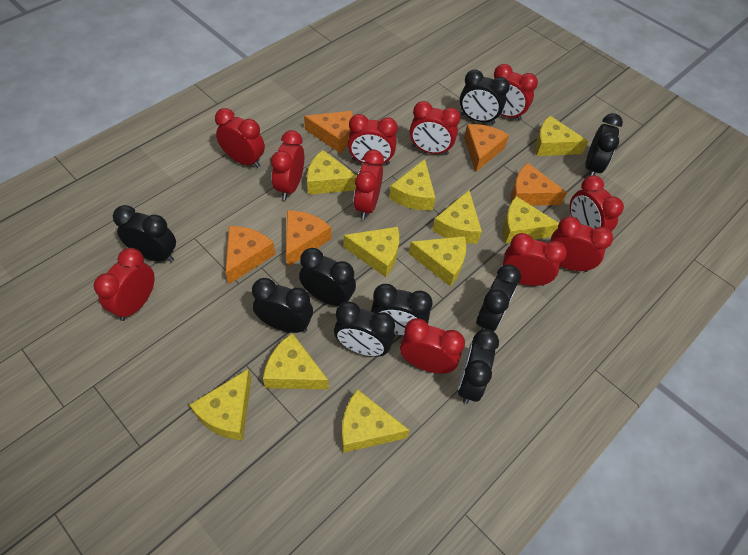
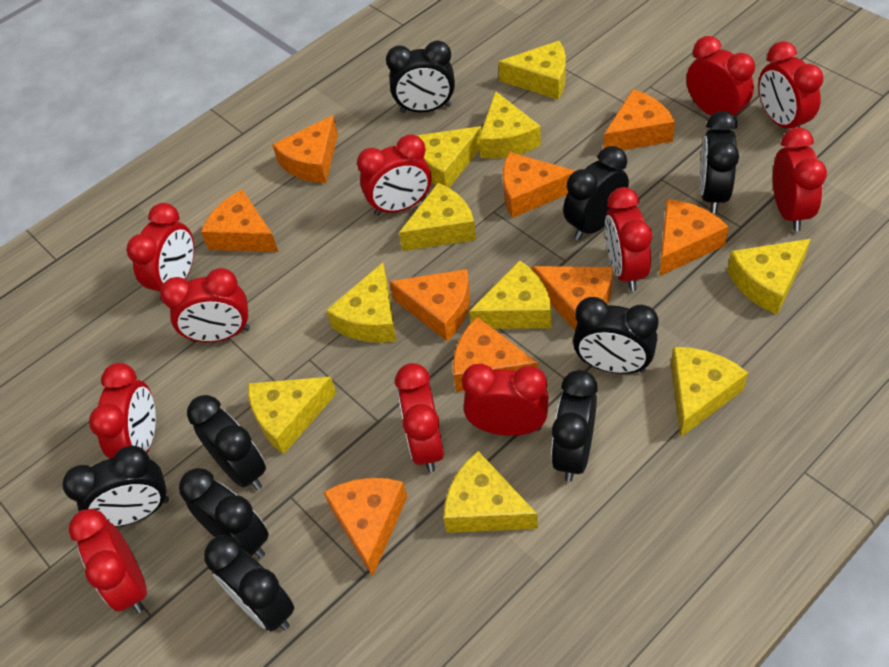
orange cheese: 5 -> 9

